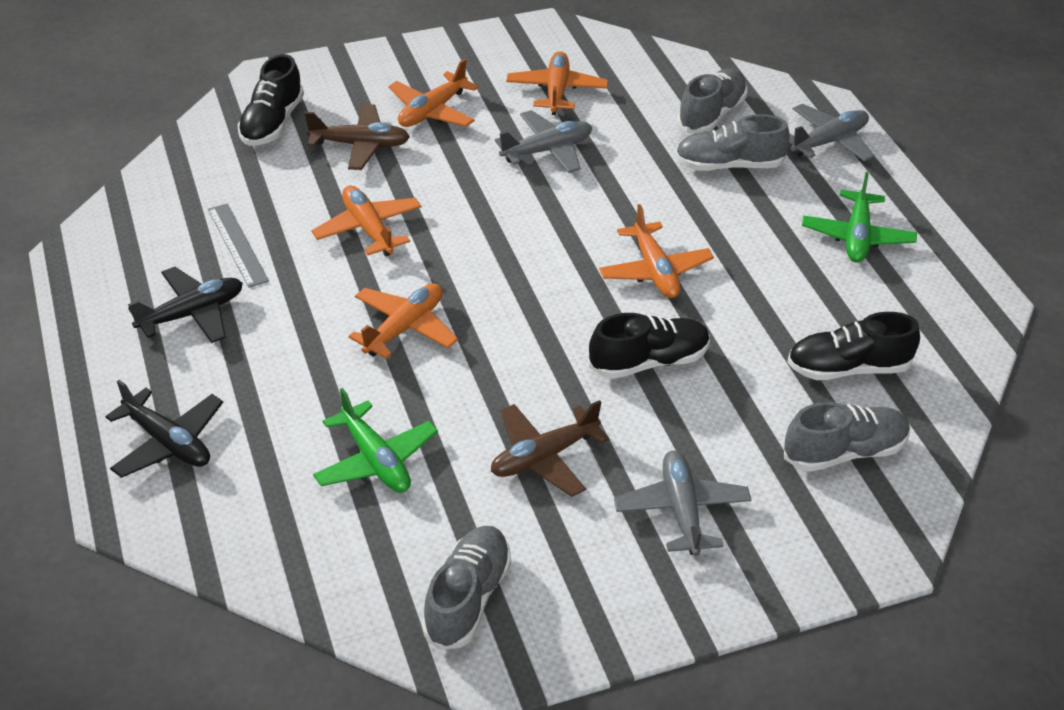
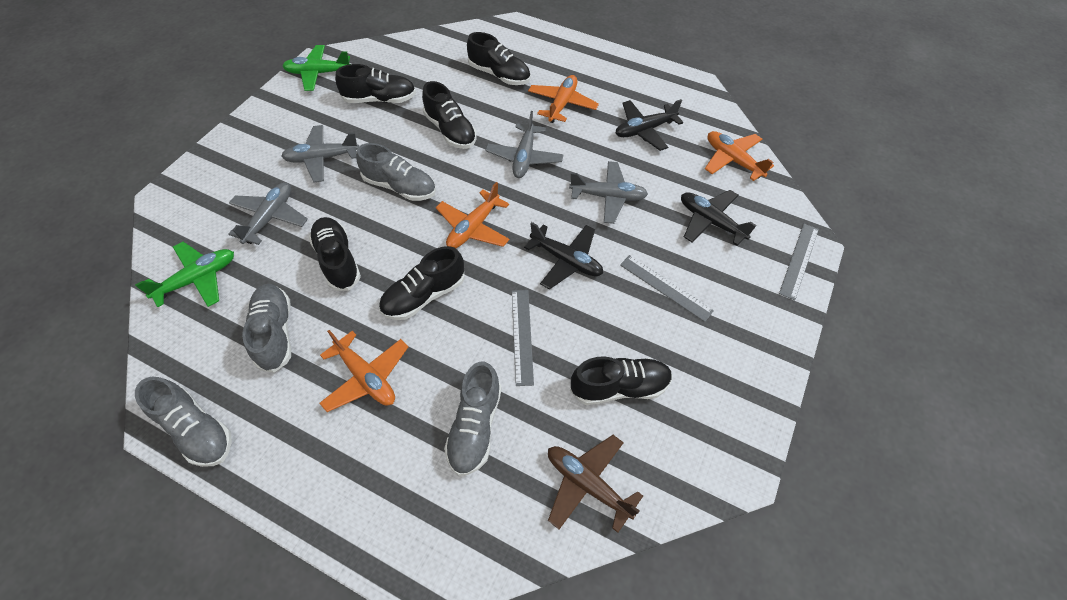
black plane: 2 -> 3
black shoe: 3 -> 6
brown plane: 2 -> 1
grey plane: 3 -> 4
grey ruler: 1 -> 3
orange plane: 5 -> 4

